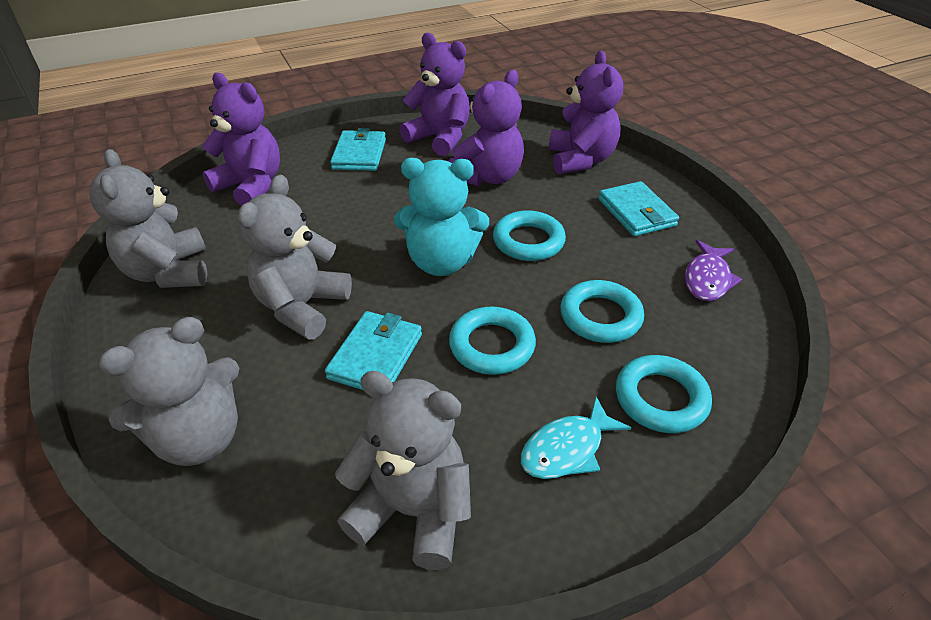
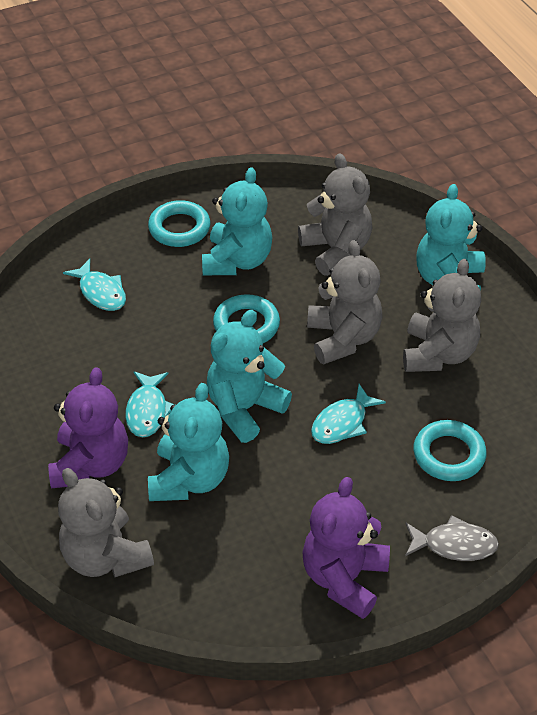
grey fish: 0 -> 1
purple fish: 1 -> 0
purple teddy bear: 4 -> 2
turquoise fish: 1 -> 3
turquoise ring: 4 -> 3
turquoise teddy bear: 1 -> 4
turquoise wallet: 3 -> 0

